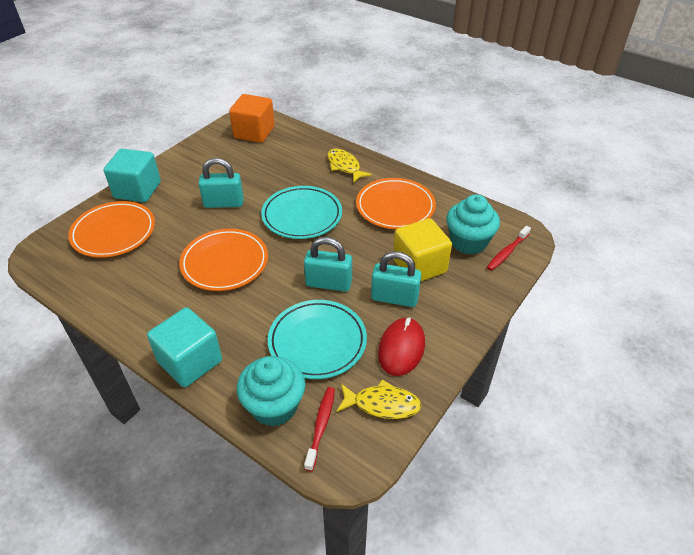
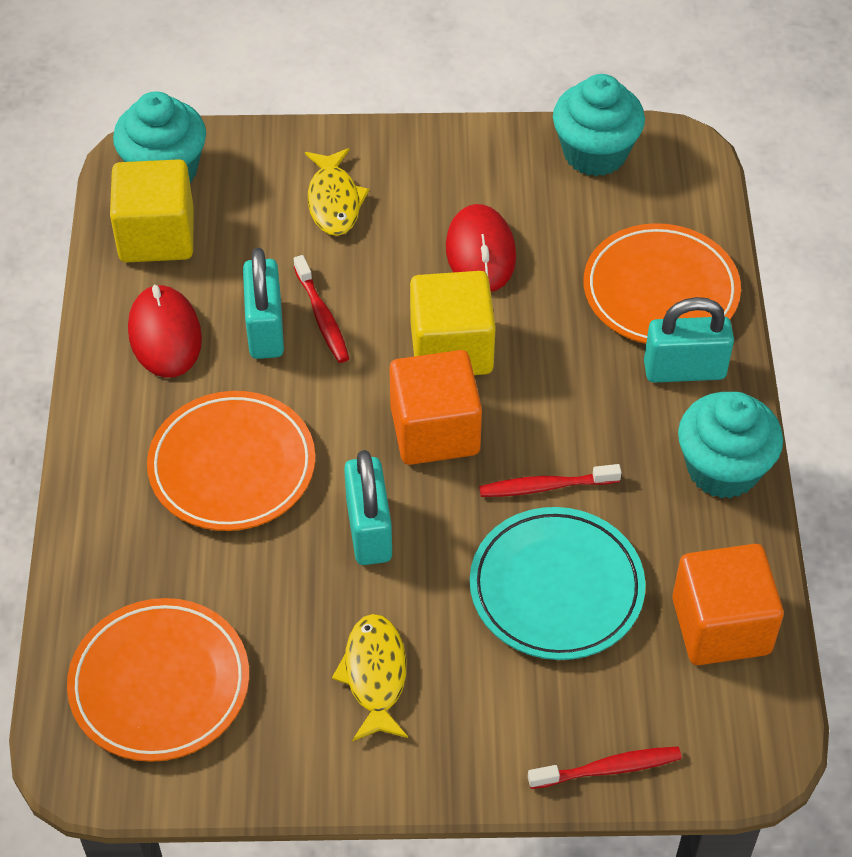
orange cube: 1 -> 2
red mouse: 1 -> 2
red toothbrush: 2 -> 3
turquoise cube: 2 -> 0
turquoise cupcake: 2 -> 3
turquoise plate: 2 -> 1
yellow cube: 1 -> 2

